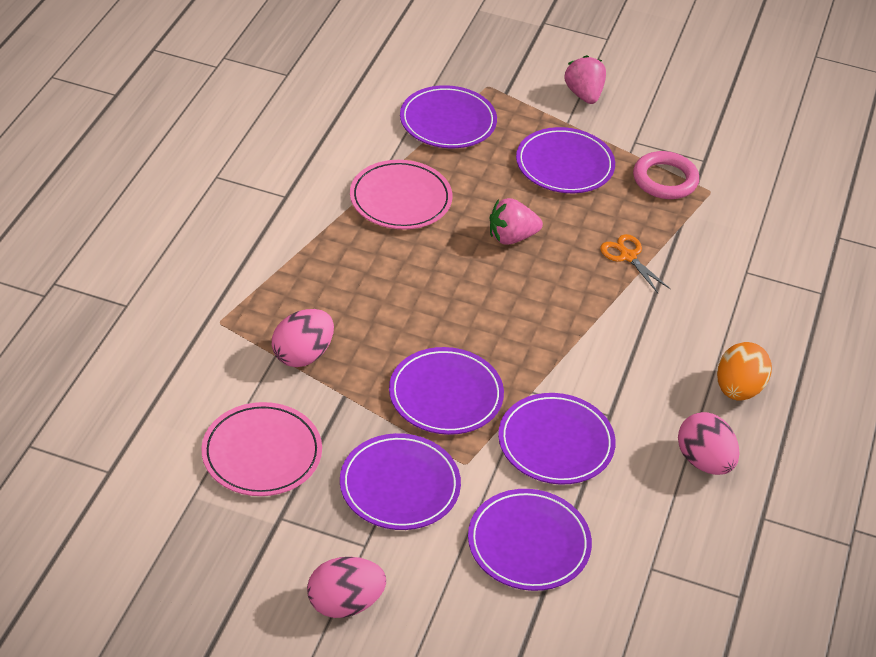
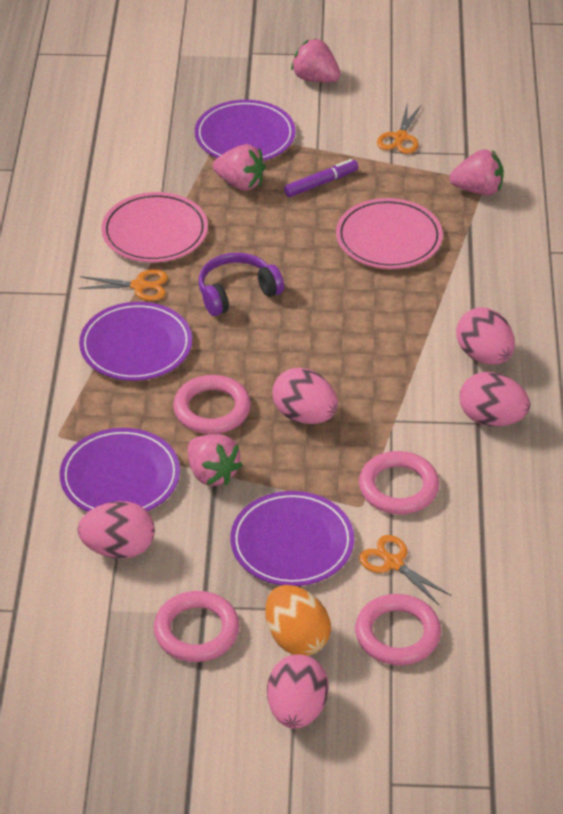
orange scissors: 1 -> 3
pink egg: 3 -> 5
pink ring: 1 -> 4
pink strawberry: 2 -> 4
purple headphones: 0 -> 1
purple marker: 0 -> 1
purple plate: 6 -> 4

